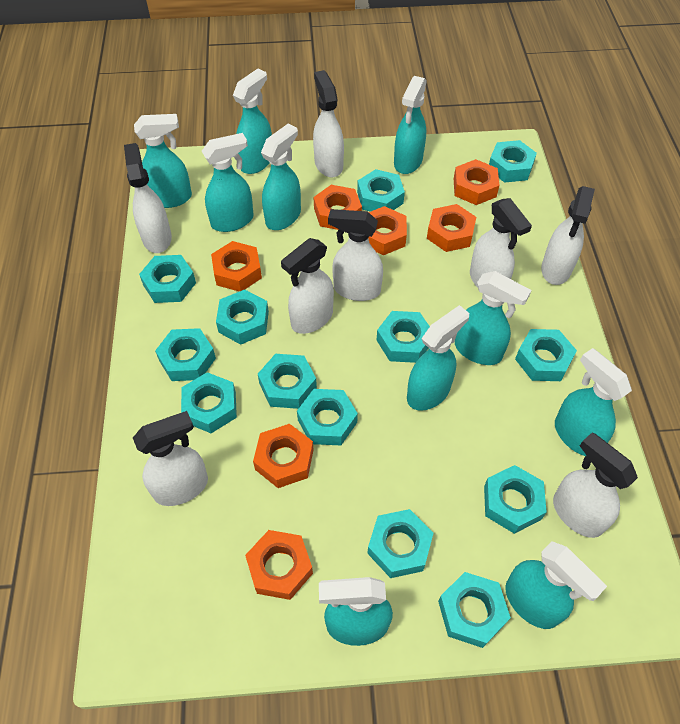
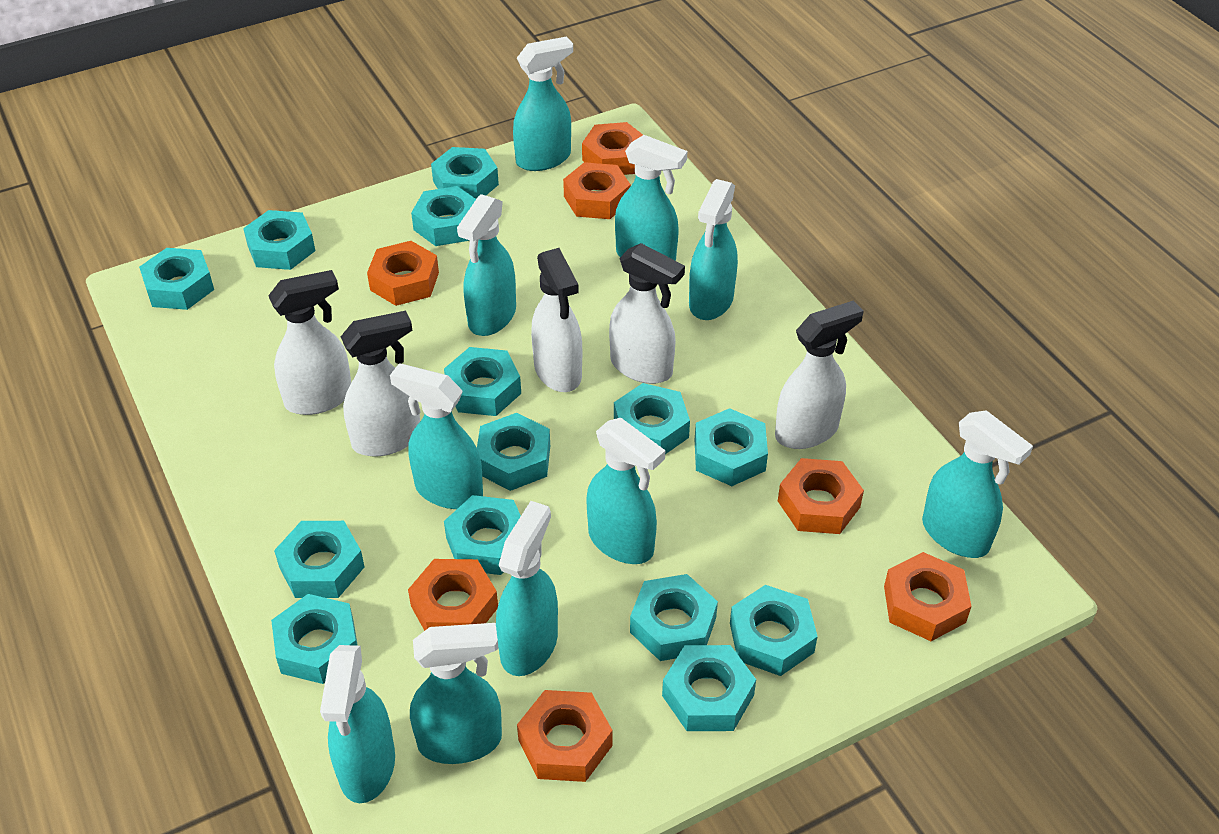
turquoise nut: 13 -> 14
white spray bottle: 8 -> 5

